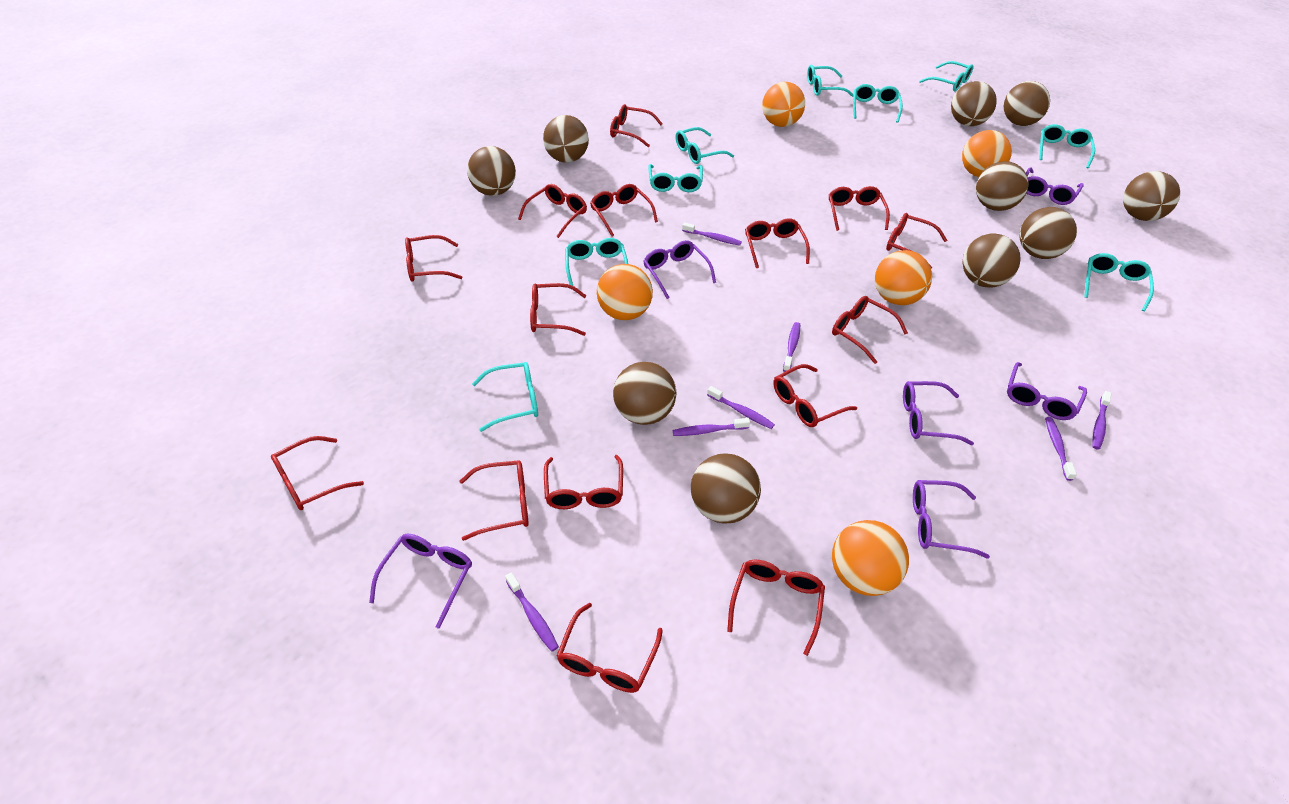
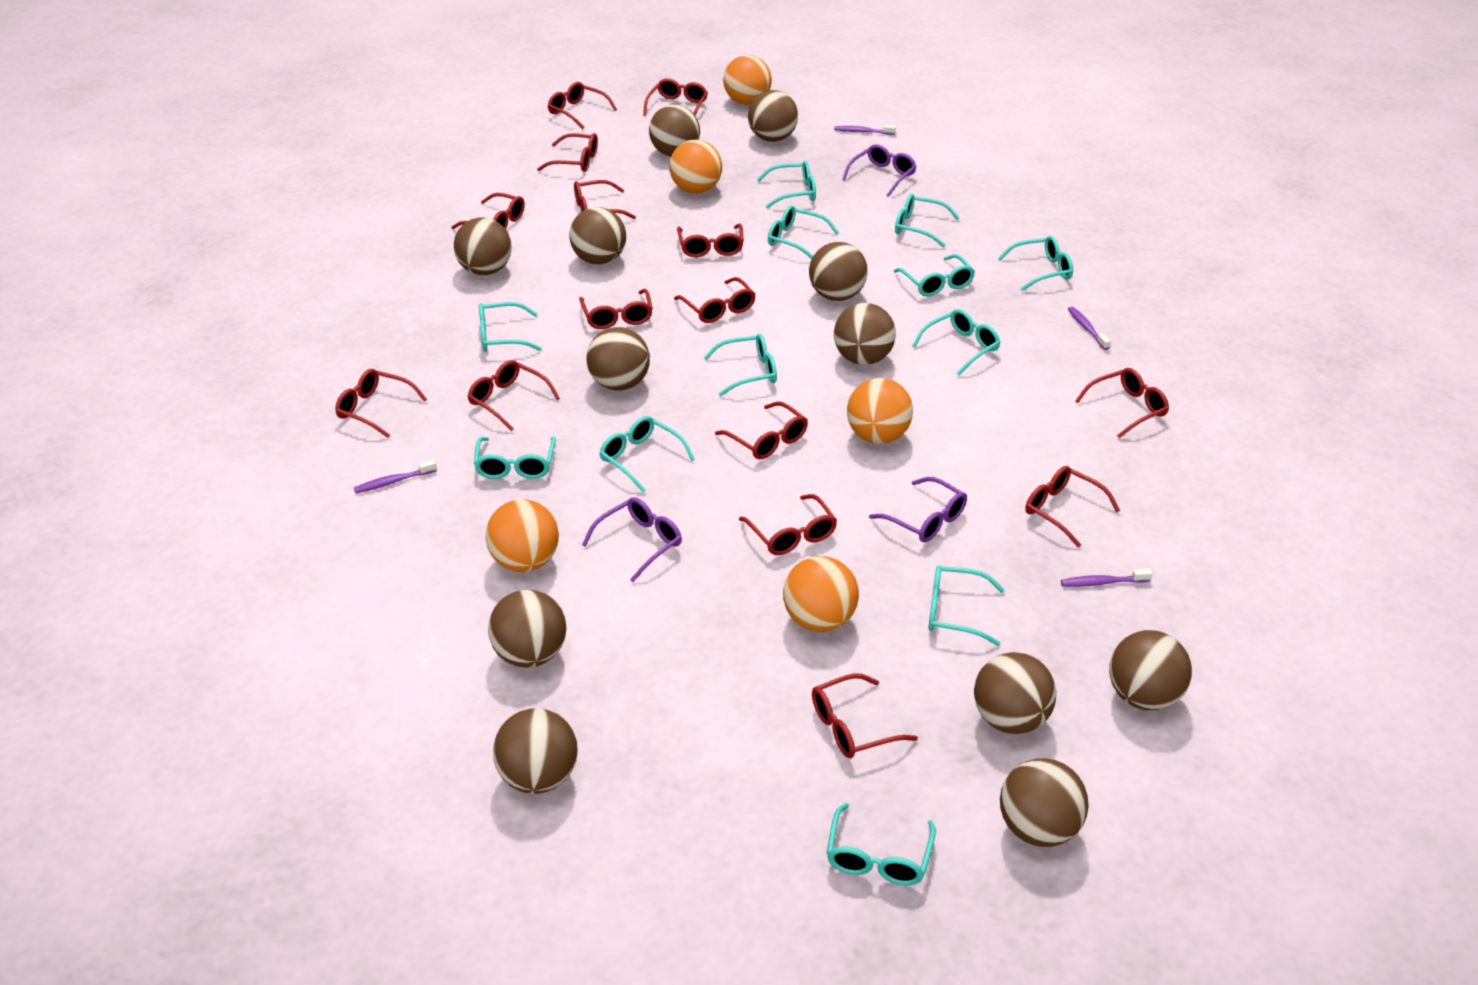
brown ball: 10 -> 12
purple glasses: 6 -> 3
purple toothbrush: 7 -> 4
turquoise glasses: 9 -> 12

